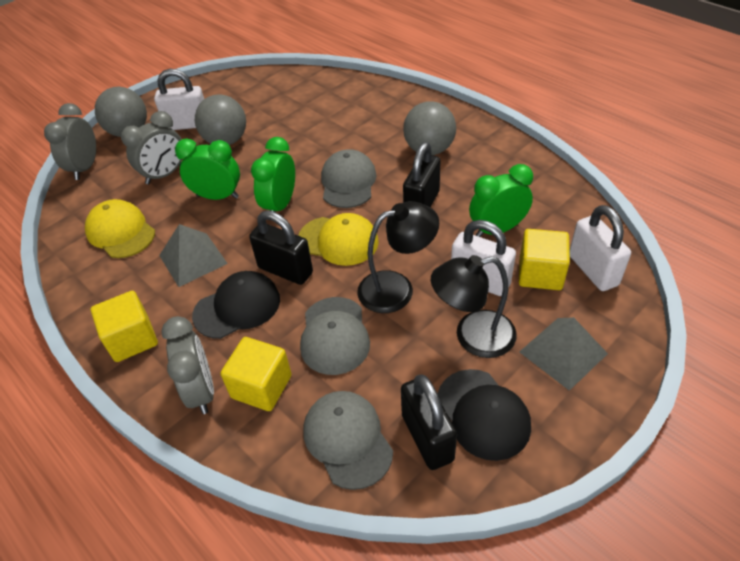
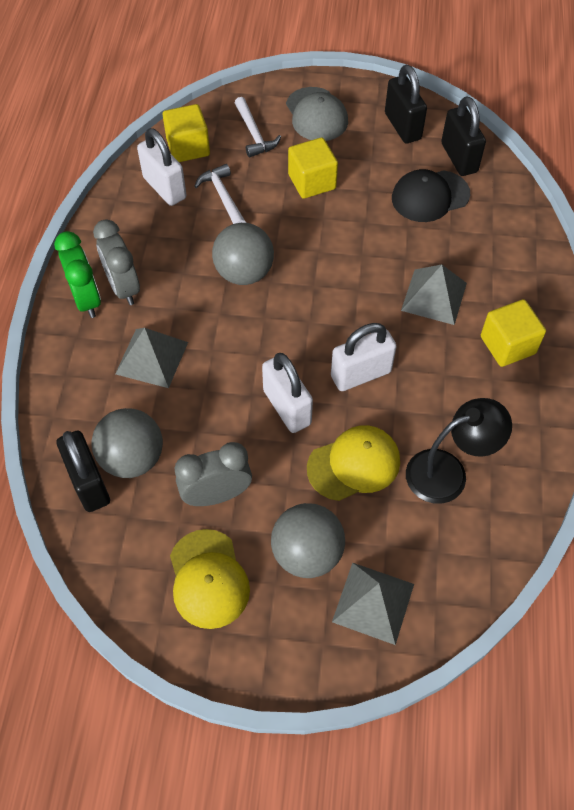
black cap: 2 -> 1
black lamp: 2 -> 1
green clock: 3 -> 1
grey cap: 3 -> 1
grey clock: 3 -> 2
grey pyramid: 2 -> 3
white hammer: 0 -> 2

